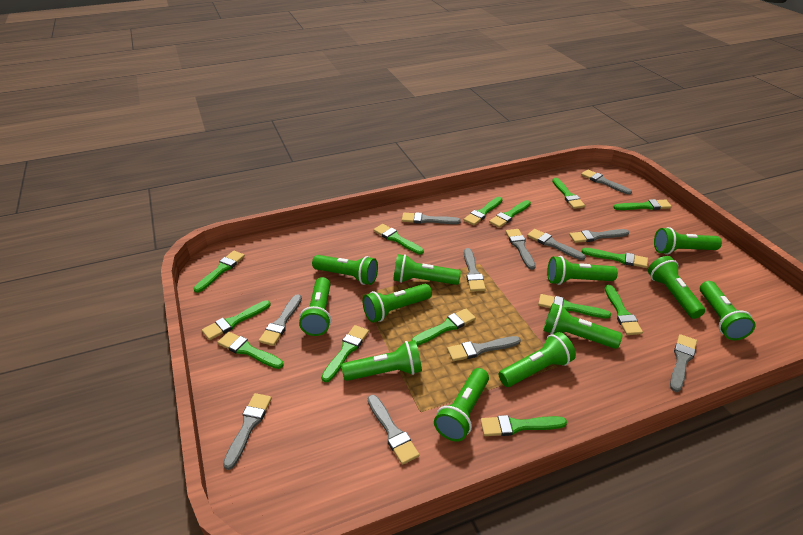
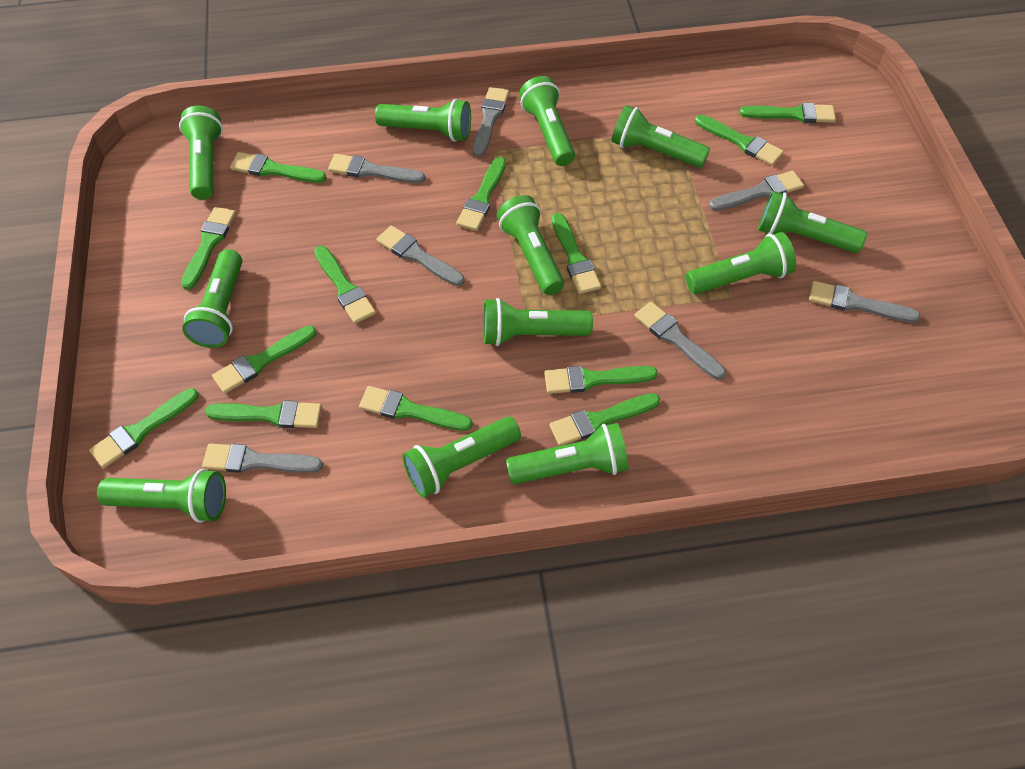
green brush: 14 -> 13
grey brush: 11 -> 7

